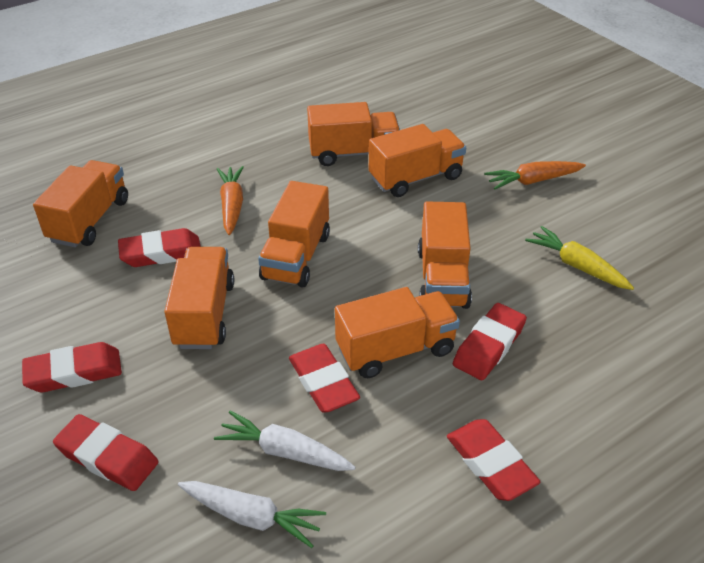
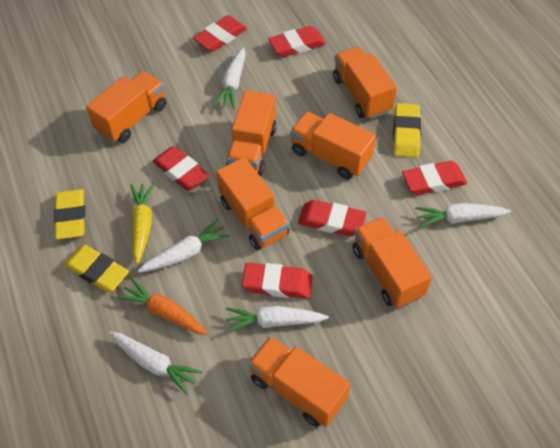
orange carrot: 2 -> 1
white carrot: 2 -> 5
yellow eraser: 0 -> 3

